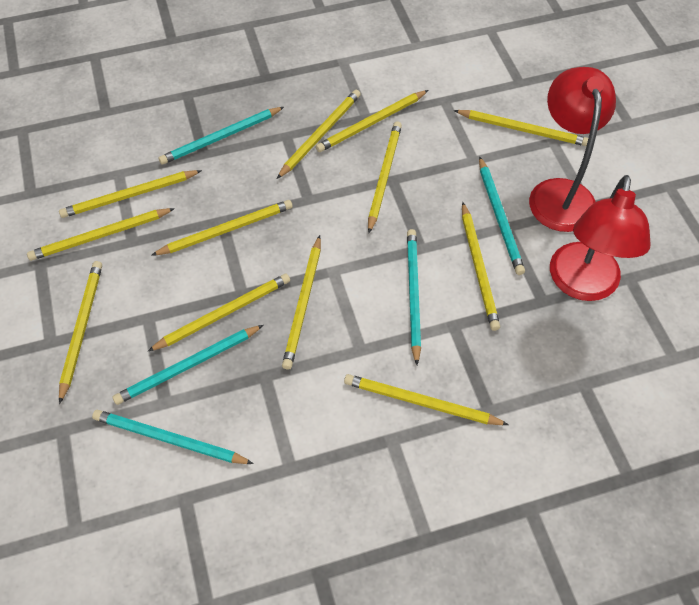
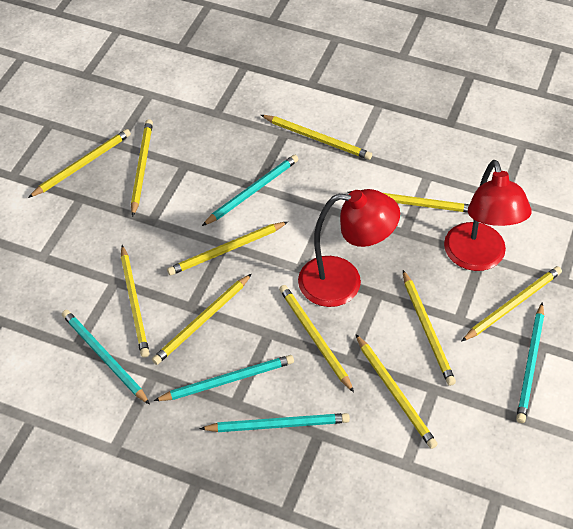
yellow pencil: 12 -> 11

